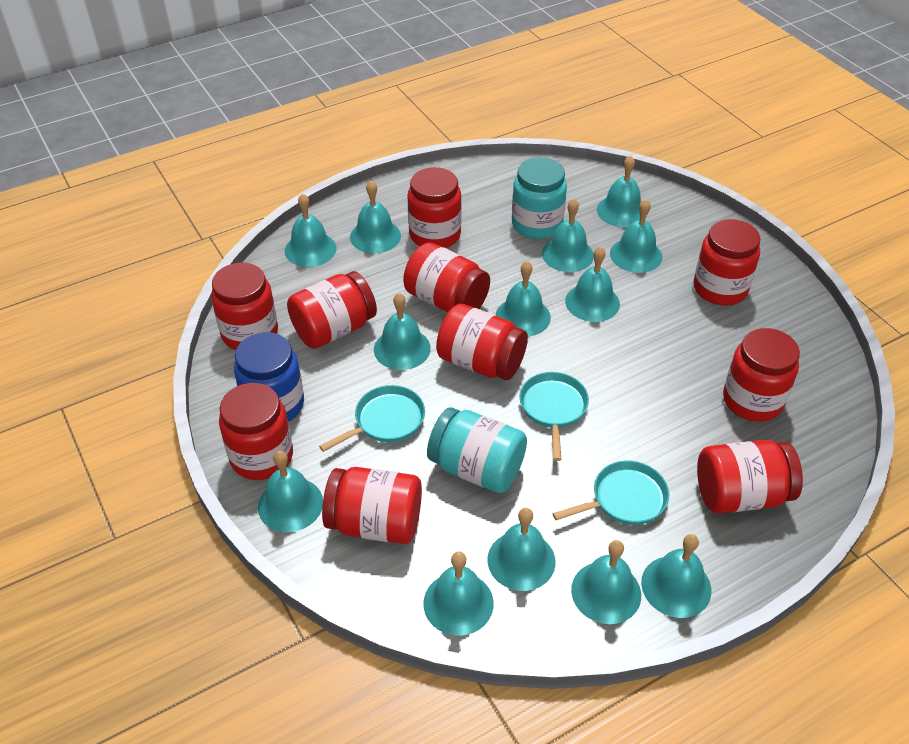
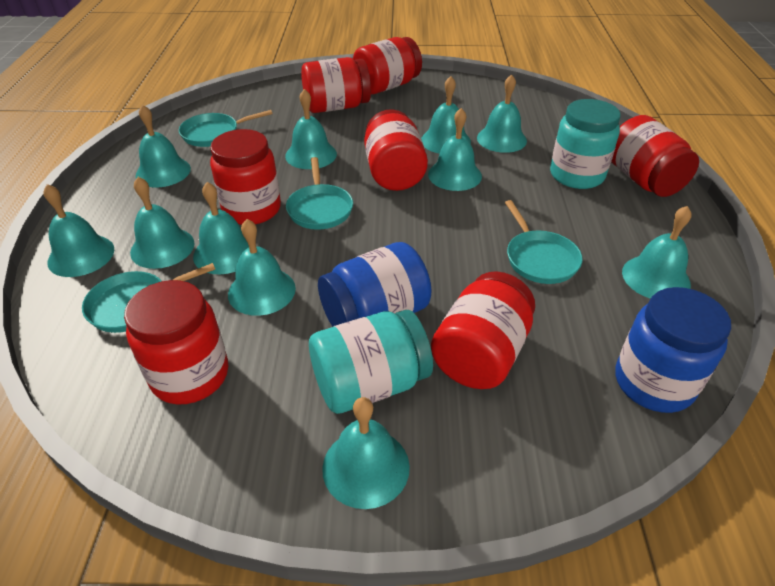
blue jar: 1 -> 2
red jar: 10 -> 7
turquoise bell: 13 -> 11
turquoise pan: 3 -> 4

